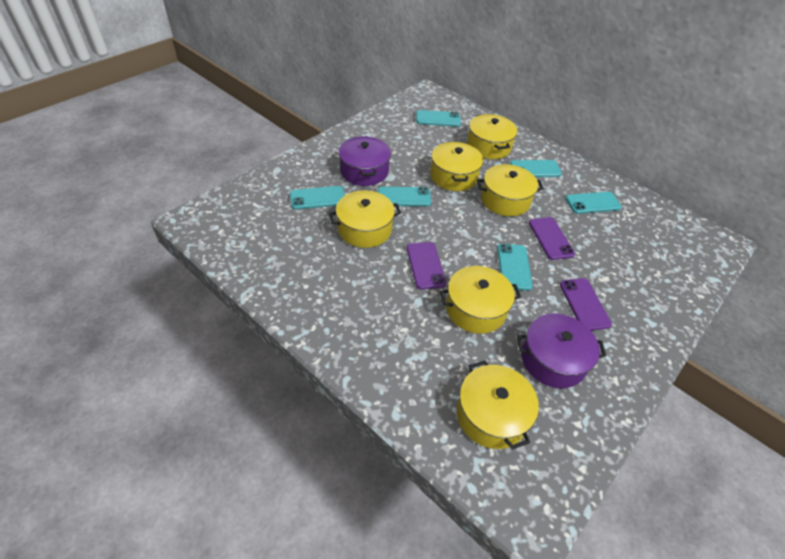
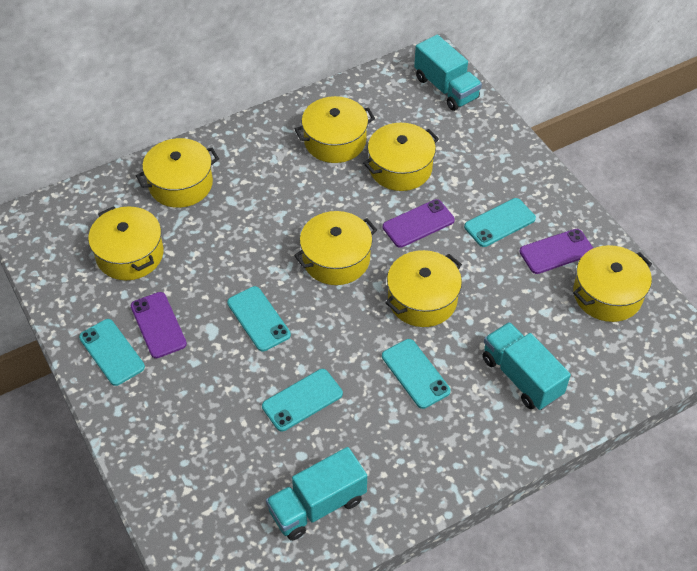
purple pot: 2 -> 0
turquoise phone: 6 -> 5
turquoise truck: 0 -> 3
yellow pot: 6 -> 7

